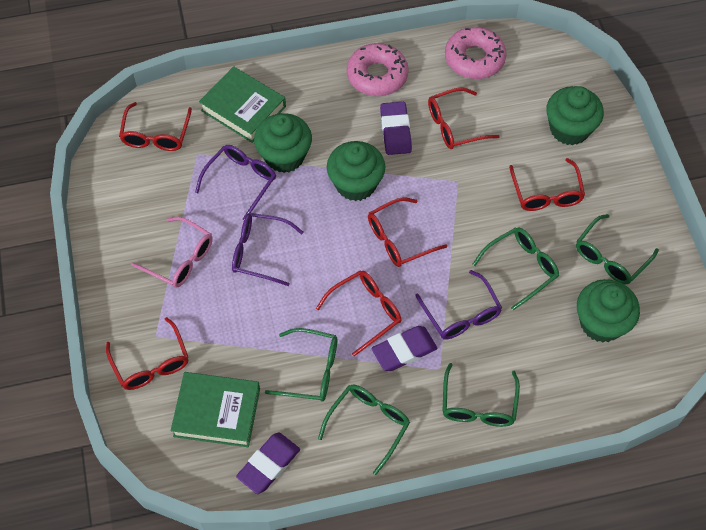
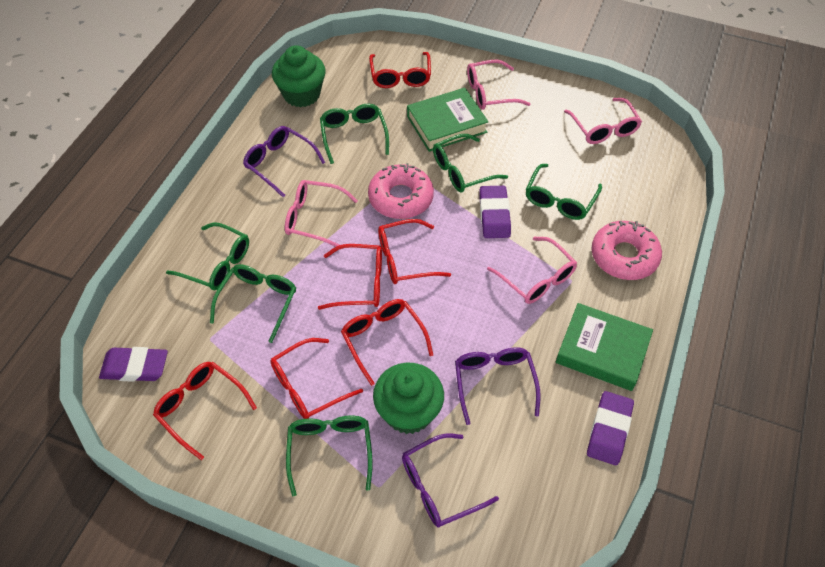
green cupcake: 4 -> 2
green glasses: 5 -> 6
pink glasses: 1 -> 4

